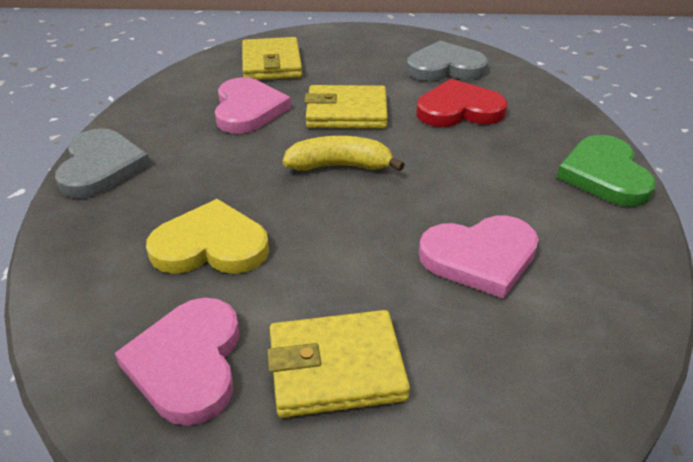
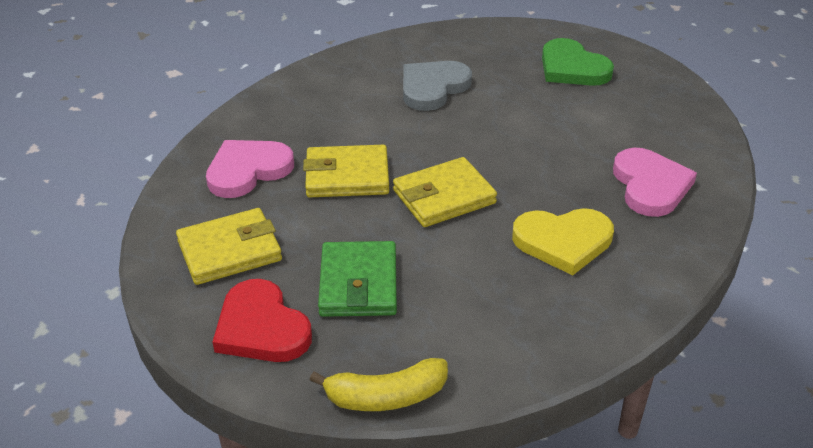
green wallet: 0 -> 1
grey heart: 2 -> 1
pink heart: 3 -> 2

